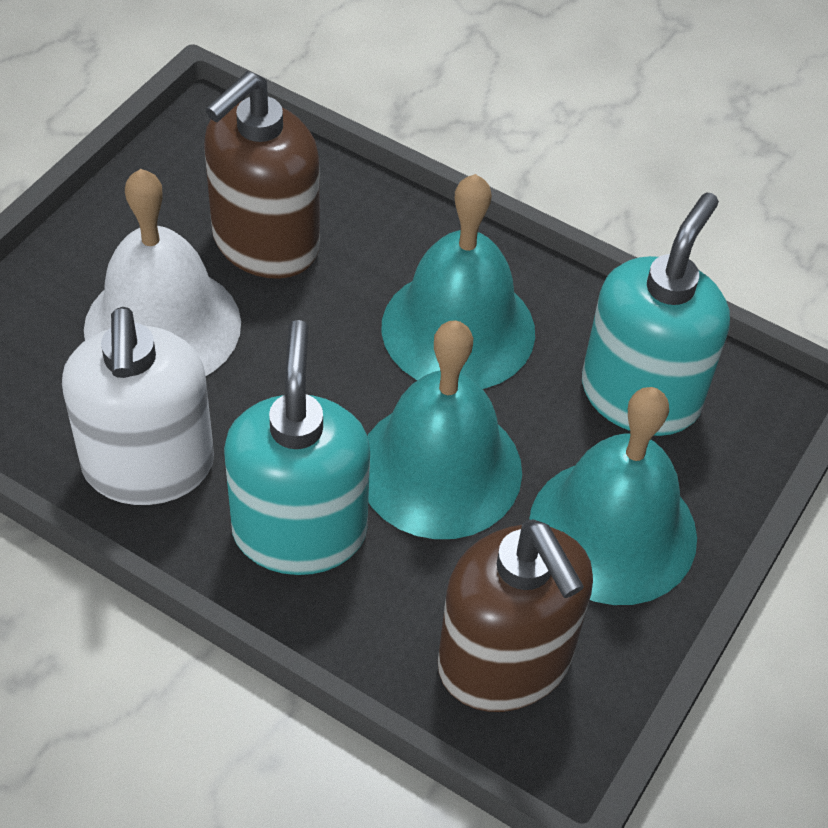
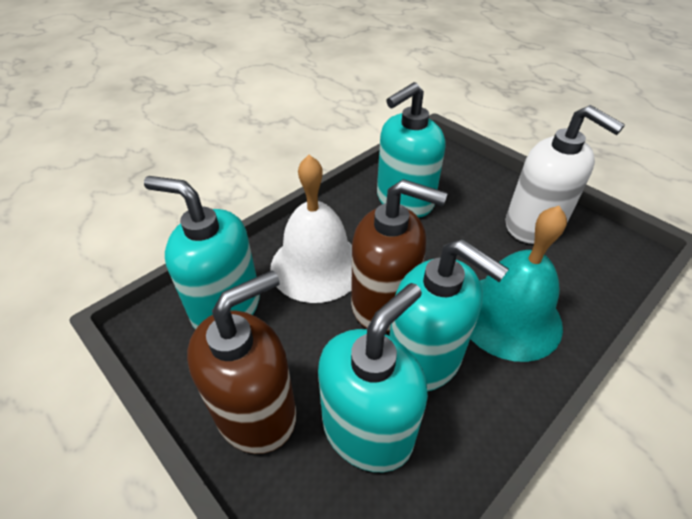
turquoise bell: 3 -> 1
turquoise soap dispenser: 2 -> 4

